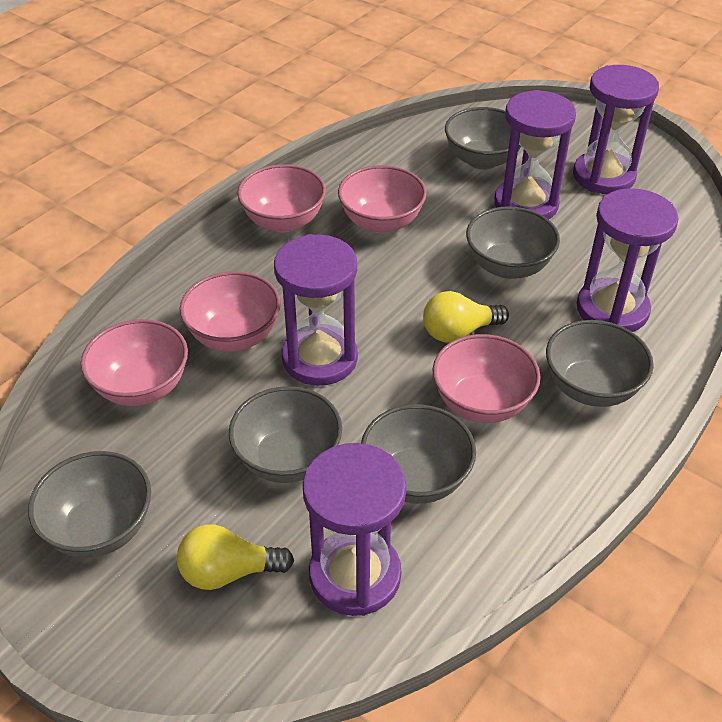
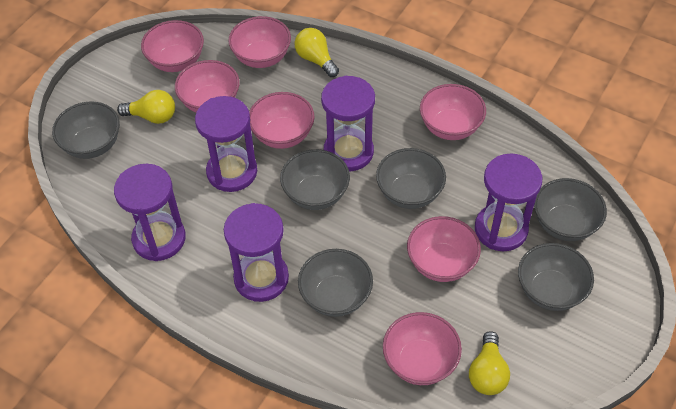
pink bowl: 5 -> 7
yellow light bulb: 2 -> 3

